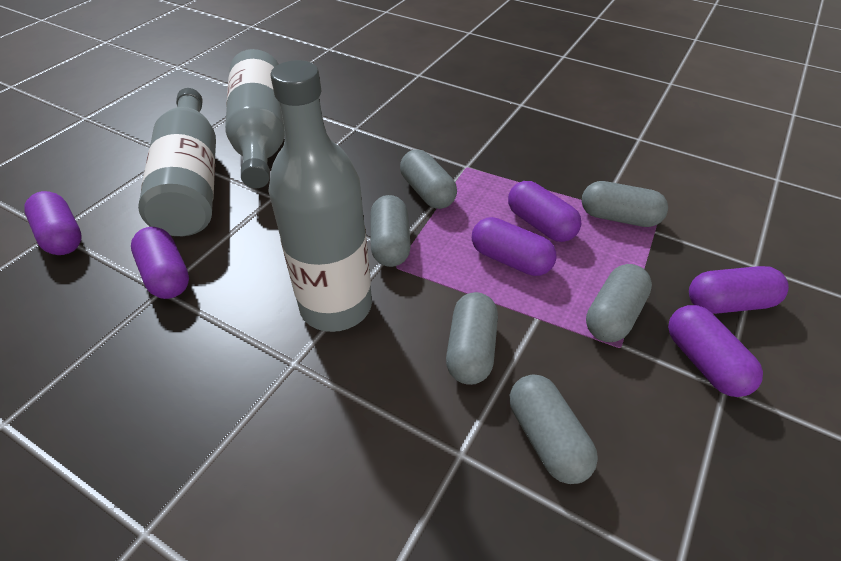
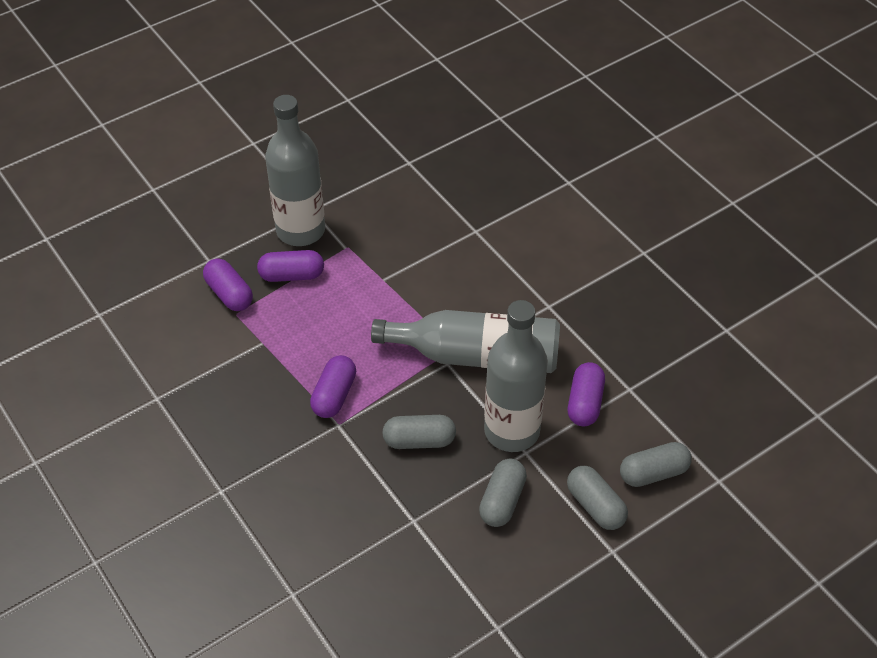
grey capsule: 6 -> 4
purple capsule: 6 -> 4

